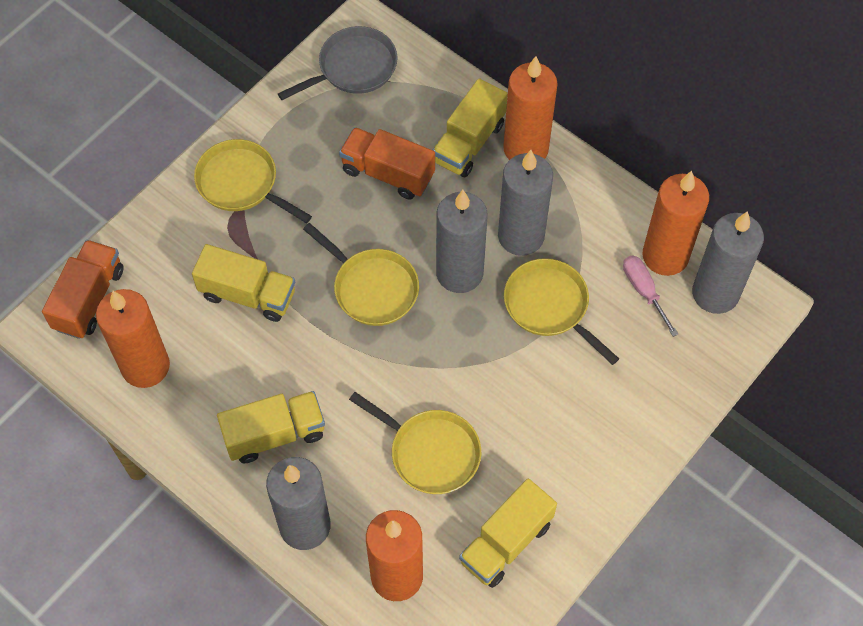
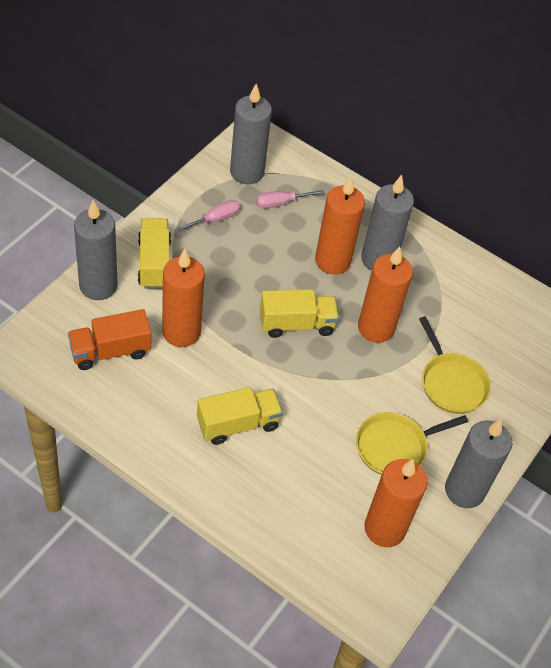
grey pan: 1 -> 0
orange truck: 2 -> 1
pink screwdriver: 1 -> 2
yellow pan: 4 -> 2
yellow truck: 4 -> 3

